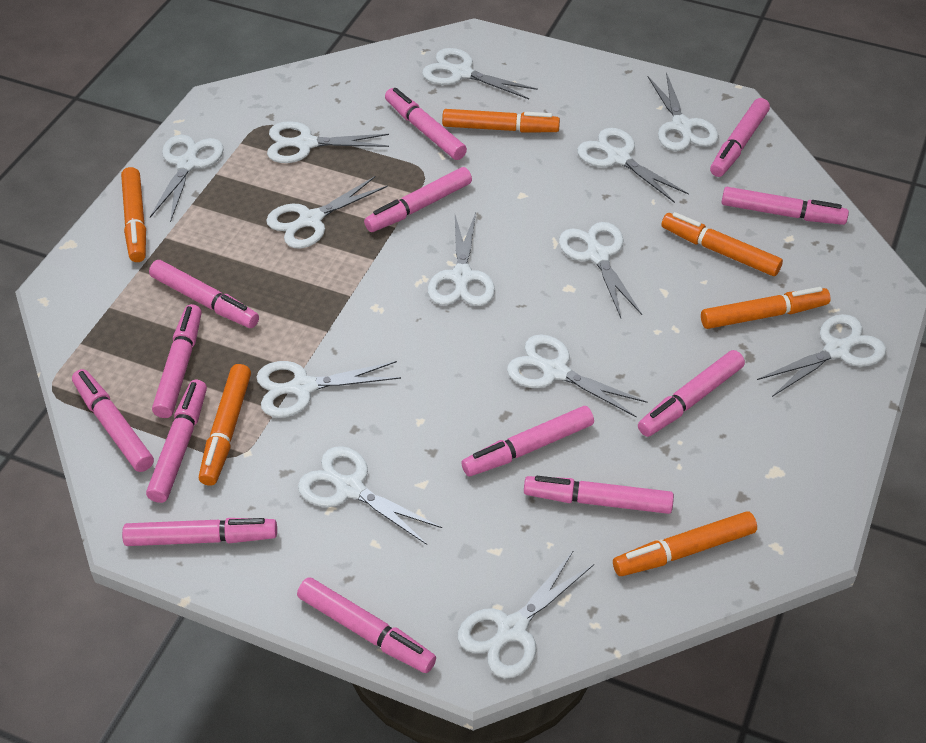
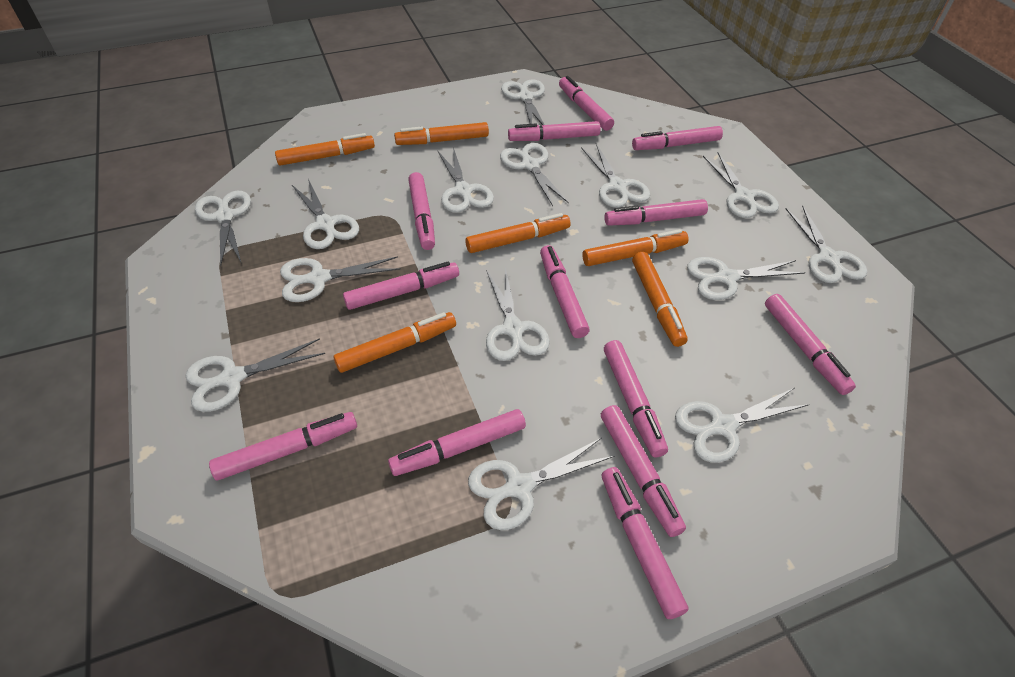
white scissors: 13 -> 14

